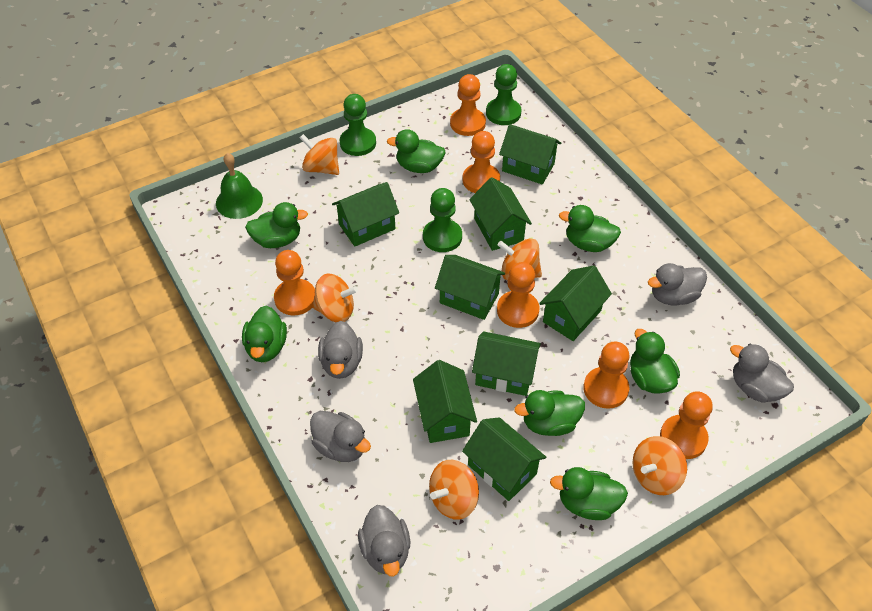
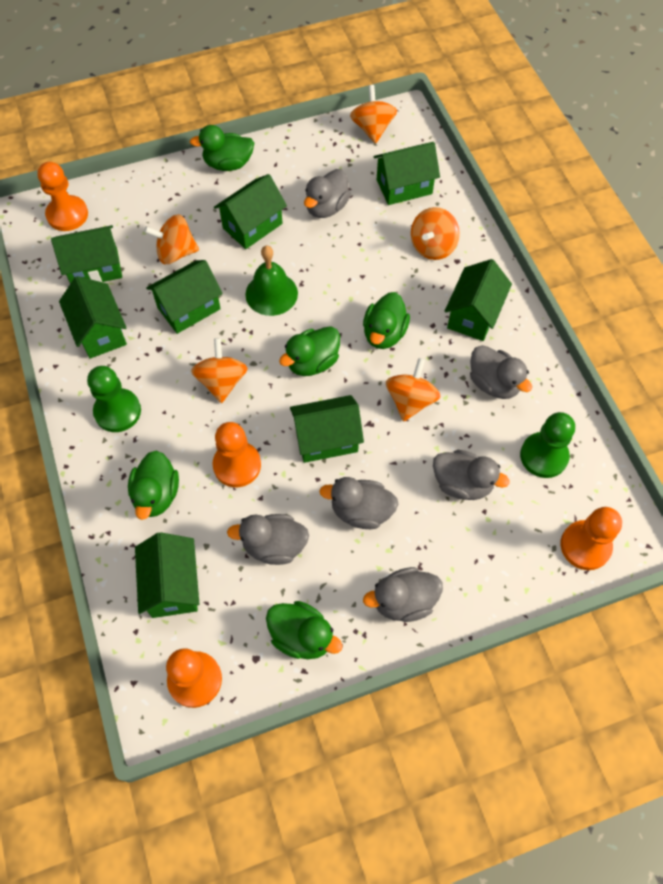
green duck: 7 -> 5
green pawn: 3 -> 2
grey duck: 5 -> 6
orange pawn: 6 -> 4

